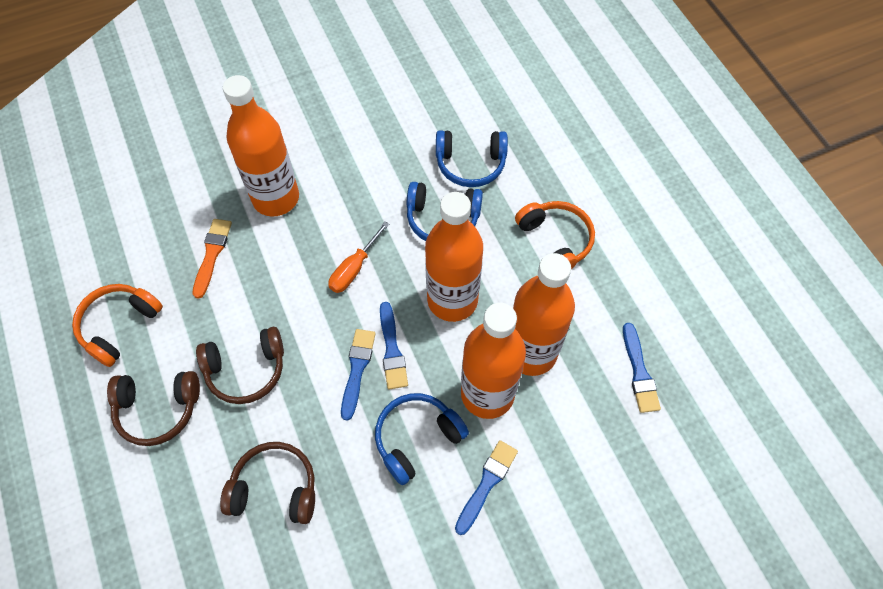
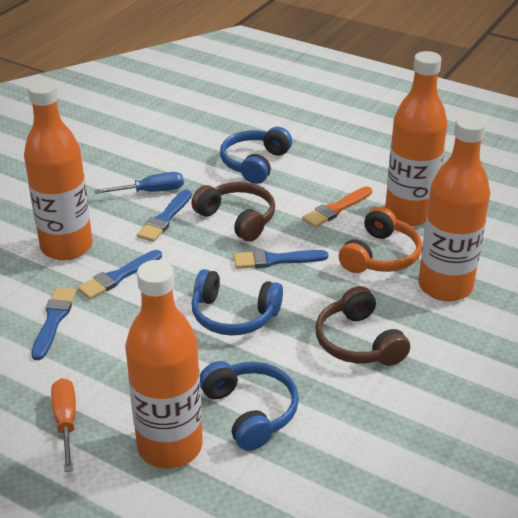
blue screwdriver: 0 -> 1
brown headphones: 3 -> 2
orange headphones: 2 -> 1

